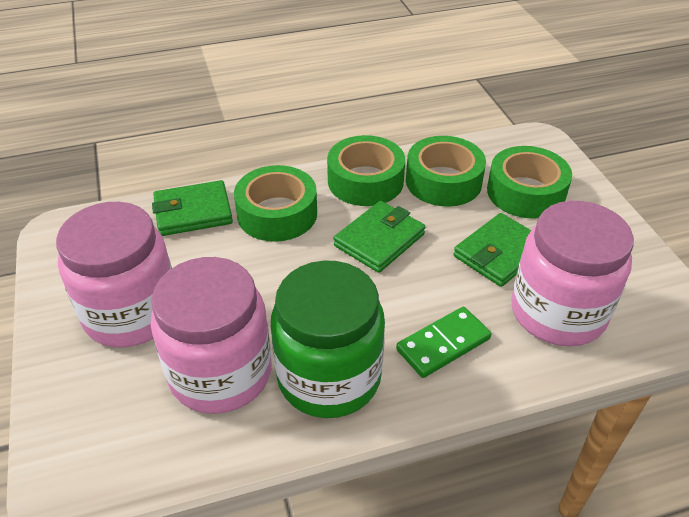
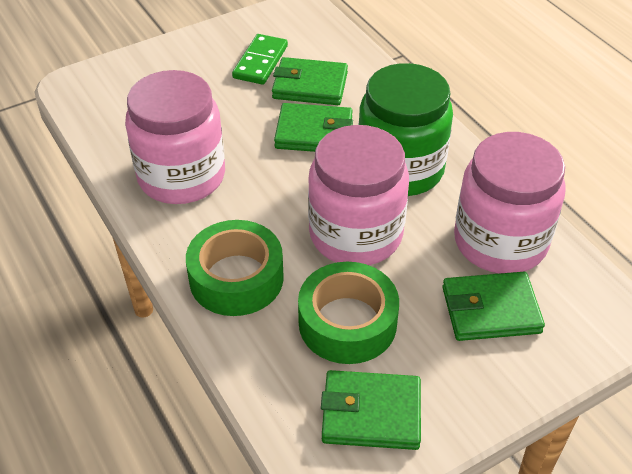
green tape: 4 -> 2
green wallet: 3 -> 4

